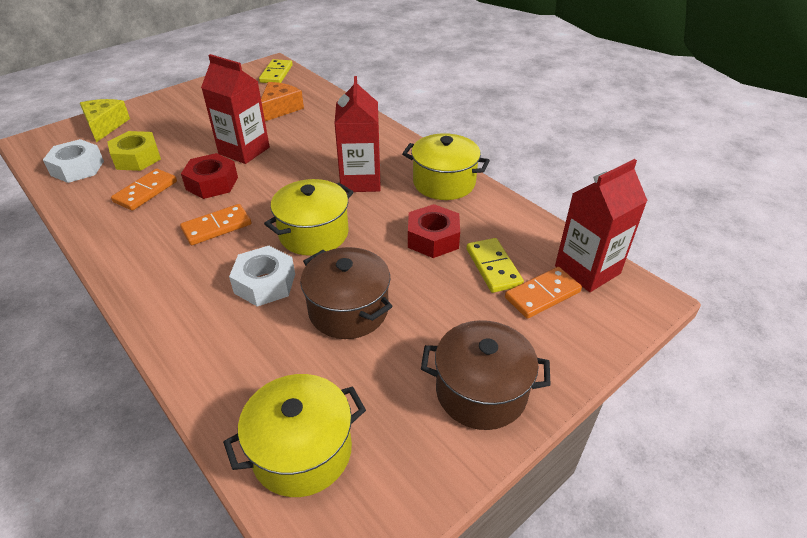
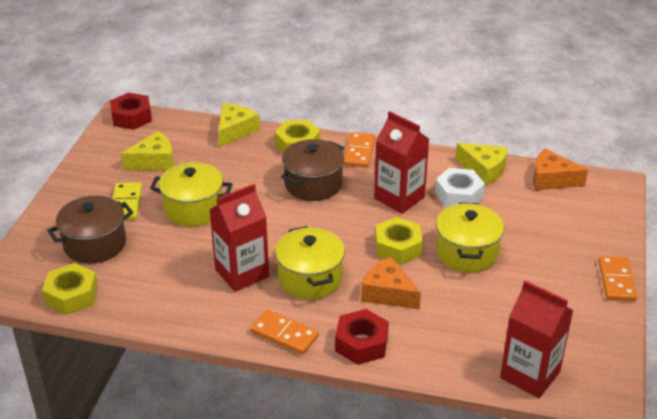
orange cheese: 1 -> 2
white nut: 2 -> 1
yellow cheese: 1 -> 3
yellow domino: 2 -> 1
yellow nut: 1 -> 3

